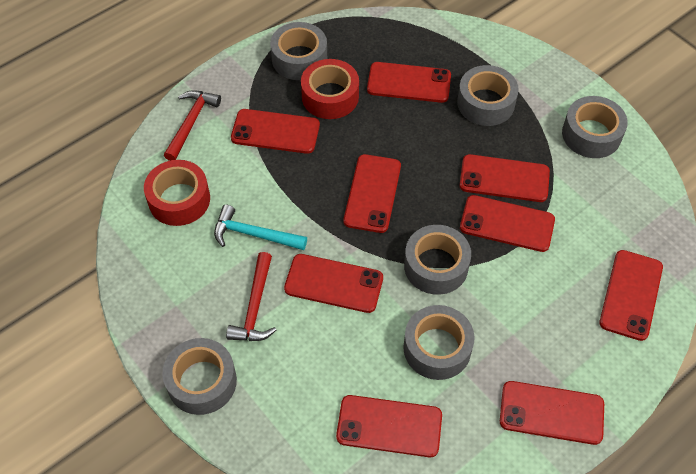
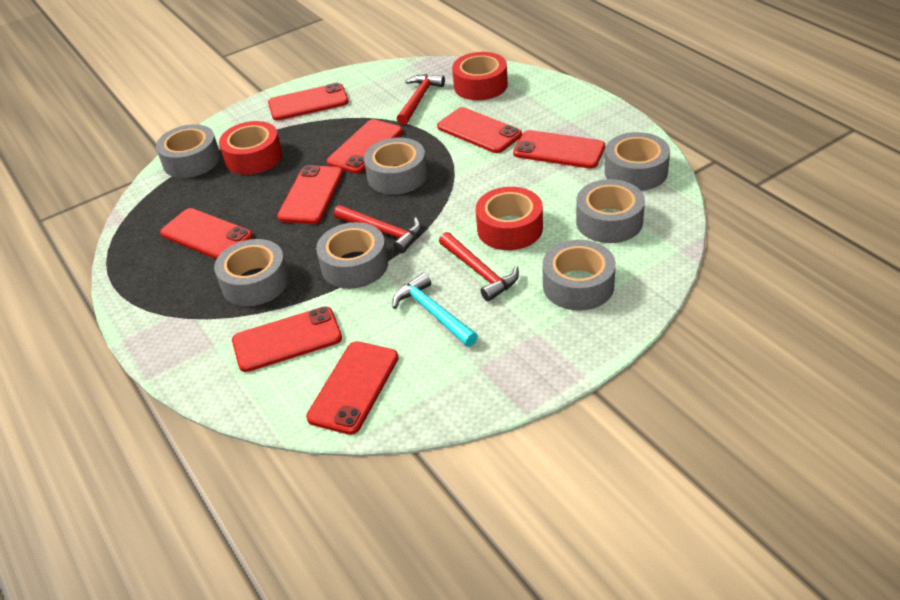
grey tape: 6 -> 7
red hammer: 2 -> 3
red phone: 9 -> 8
red tape: 2 -> 3

